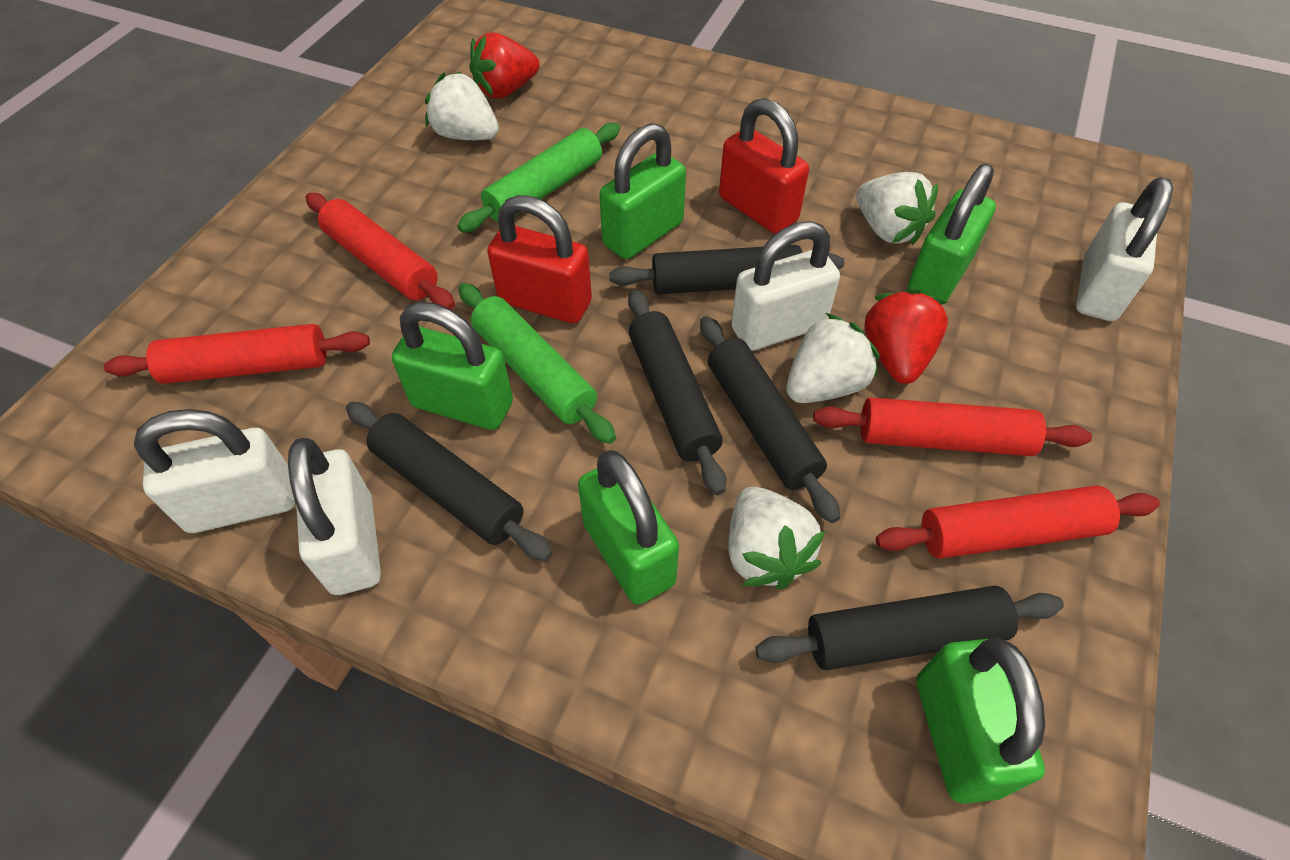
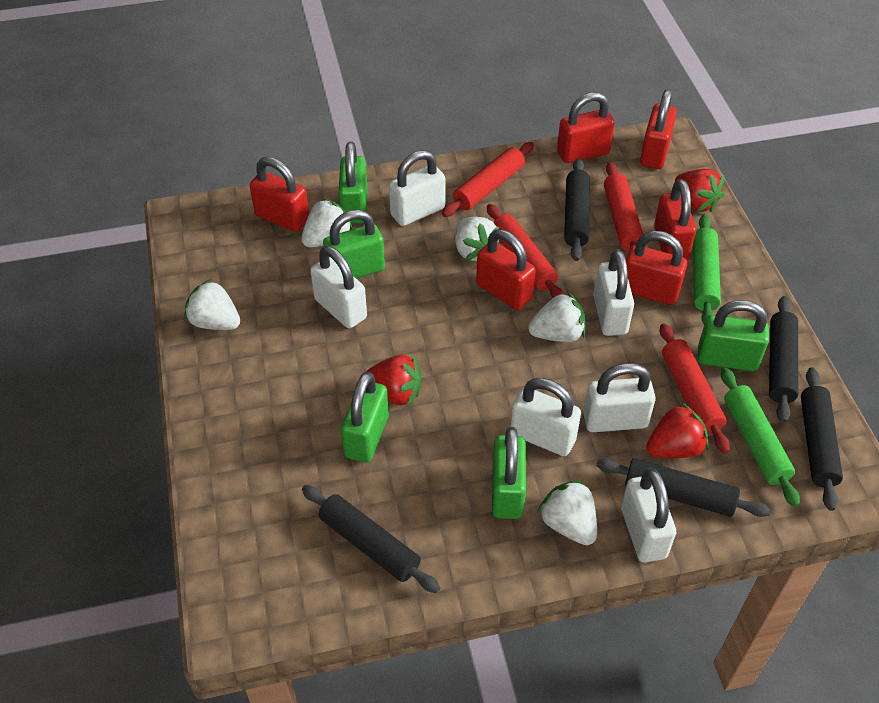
red padlock: 2 -> 6
red strawberry: 2 -> 3
white padlock: 4 -> 6
white strawberry: 4 -> 5

